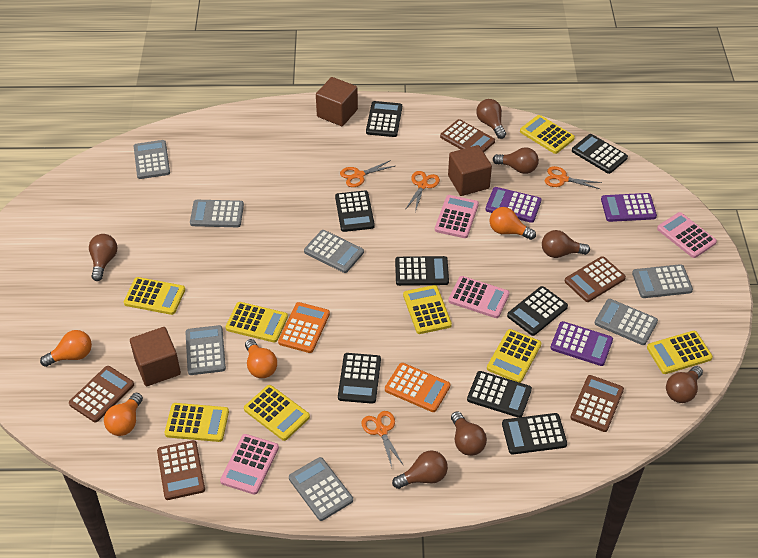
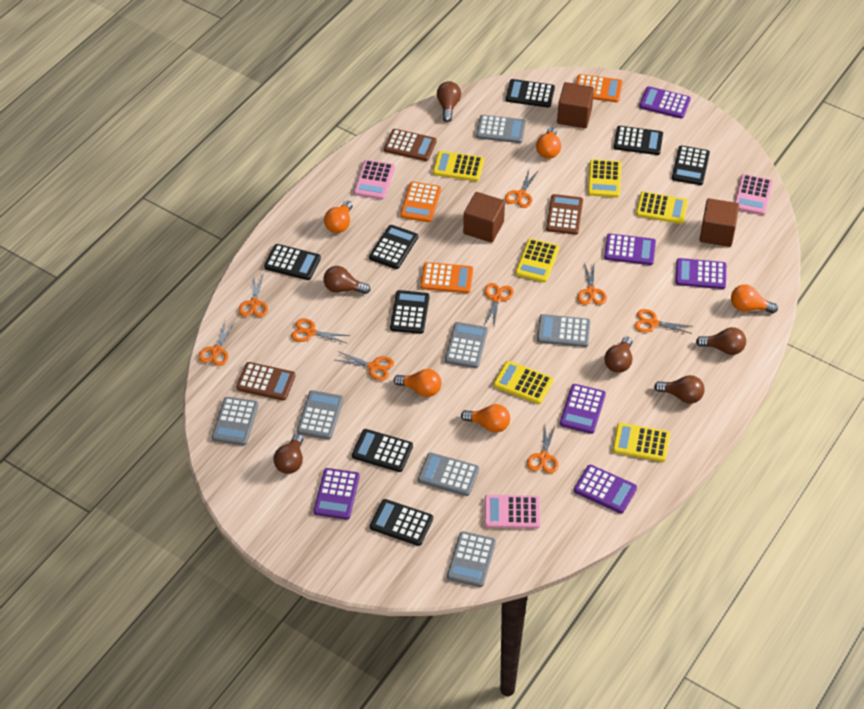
brown calculator: 5 -> 3
brown light bulb: 7 -> 6
orange calculator: 2 -> 3
orange light bulb: 4 -> 5
orange scissors: 4 -> 9
pink calculator: 4 -> 3
purple calculator: 3 -> 6
yellow calculator: 8 -> 6

